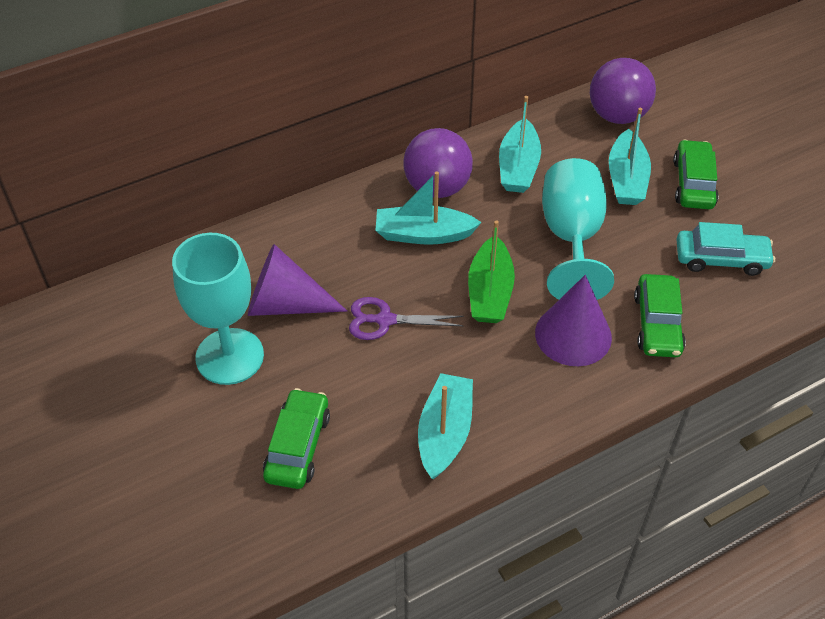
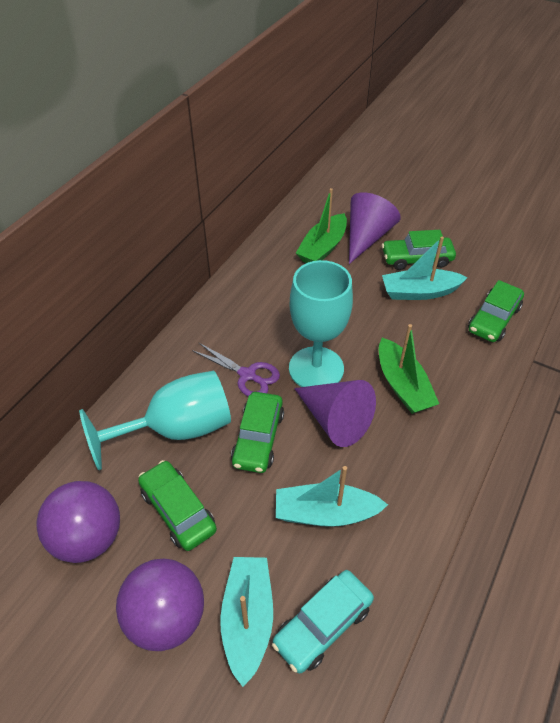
green boat: 1 -> 2
green car: 3 -> 4
turquoise boat: 4 -> 3

